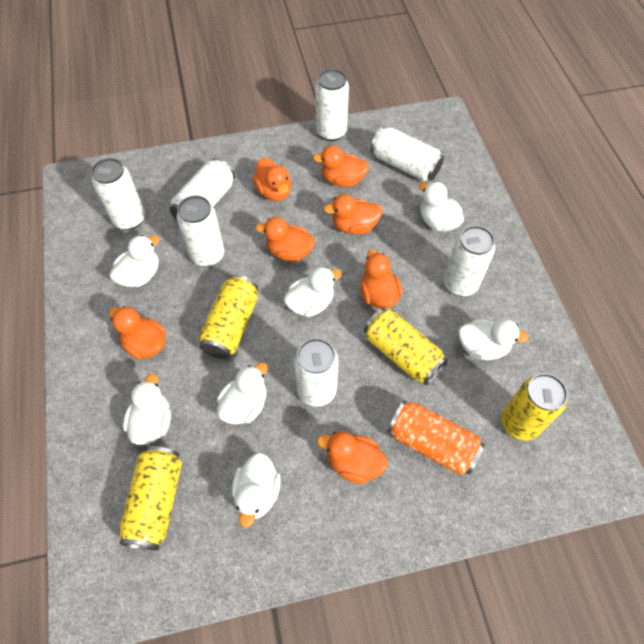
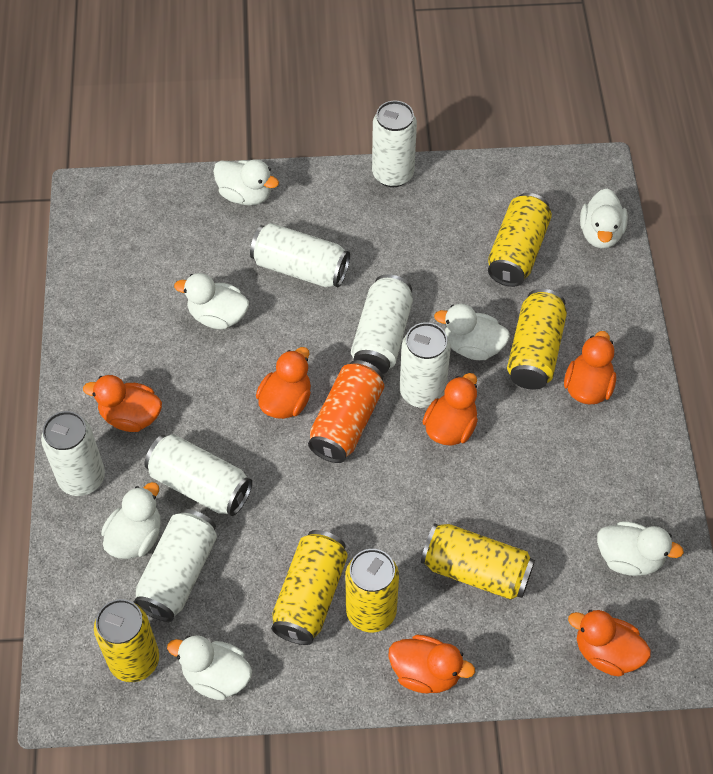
orange duck: 7 -> 6
yellow can: 4 -> 6

